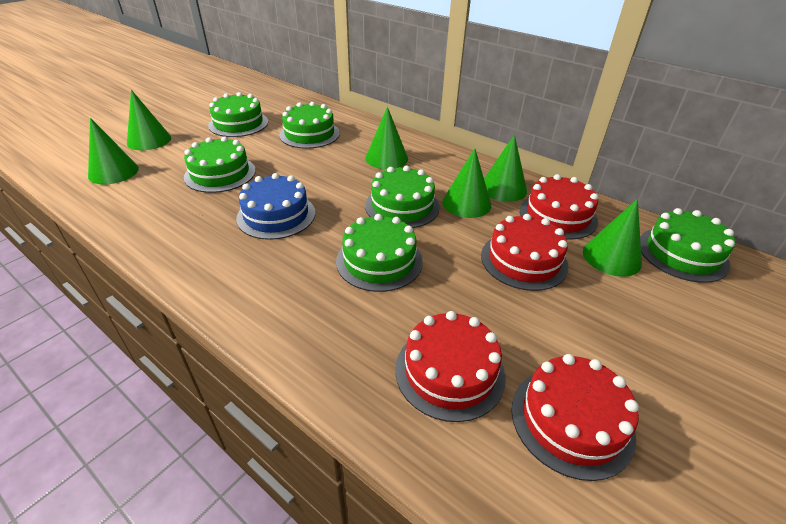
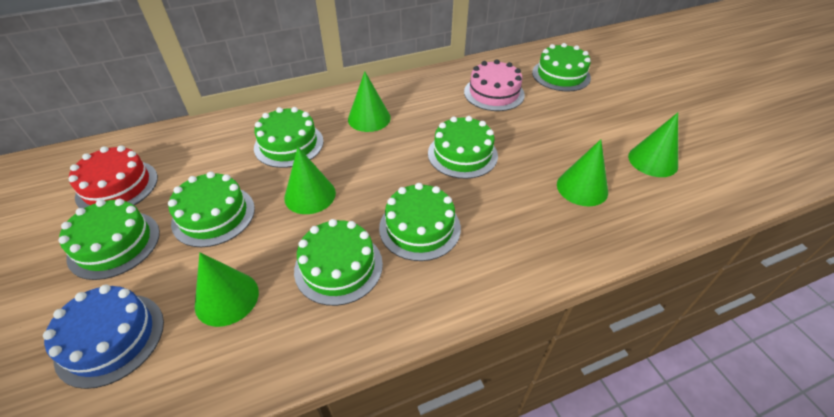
green cake: 6 -> 7
green cone: 6 -> 5
pink cake: 0 -> 1
red cake: 4 -> 1

